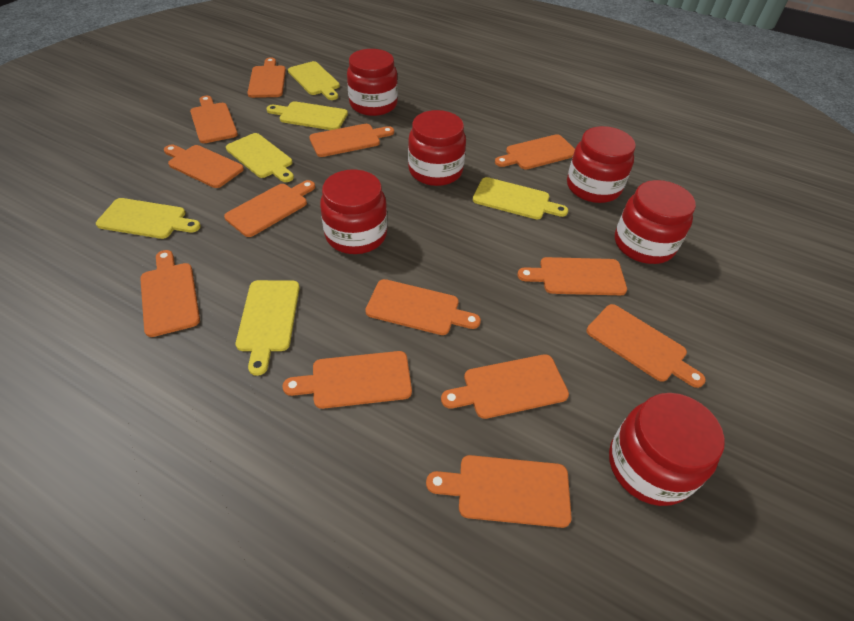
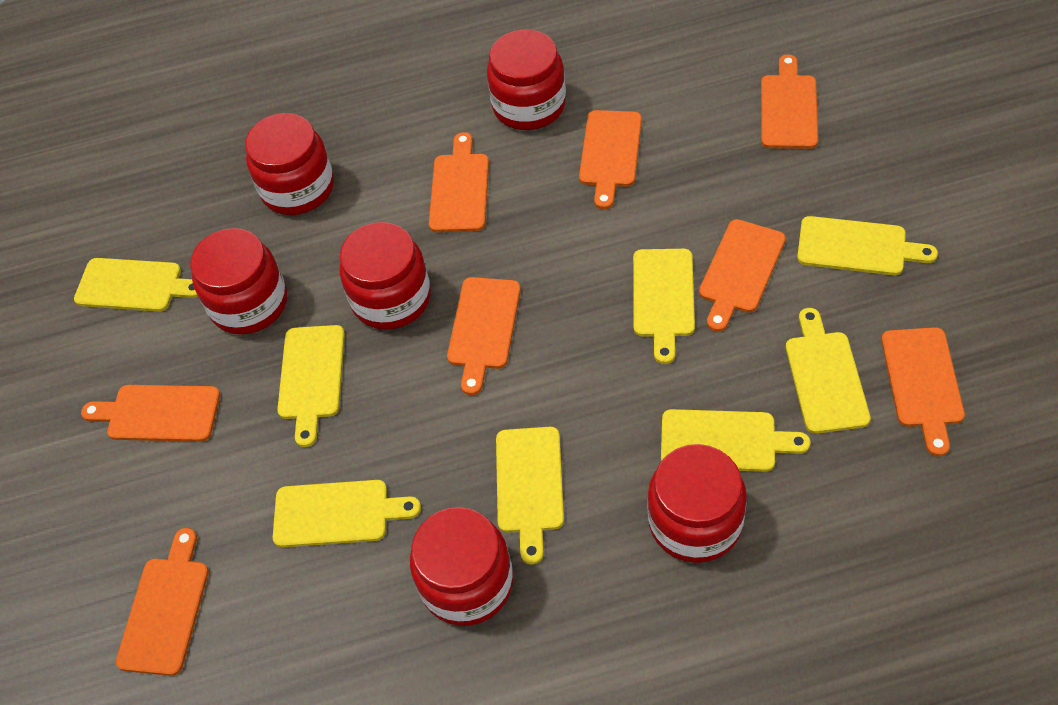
orange cutting board: 13 -> 8
yellow cutting board: 6 -> 8

